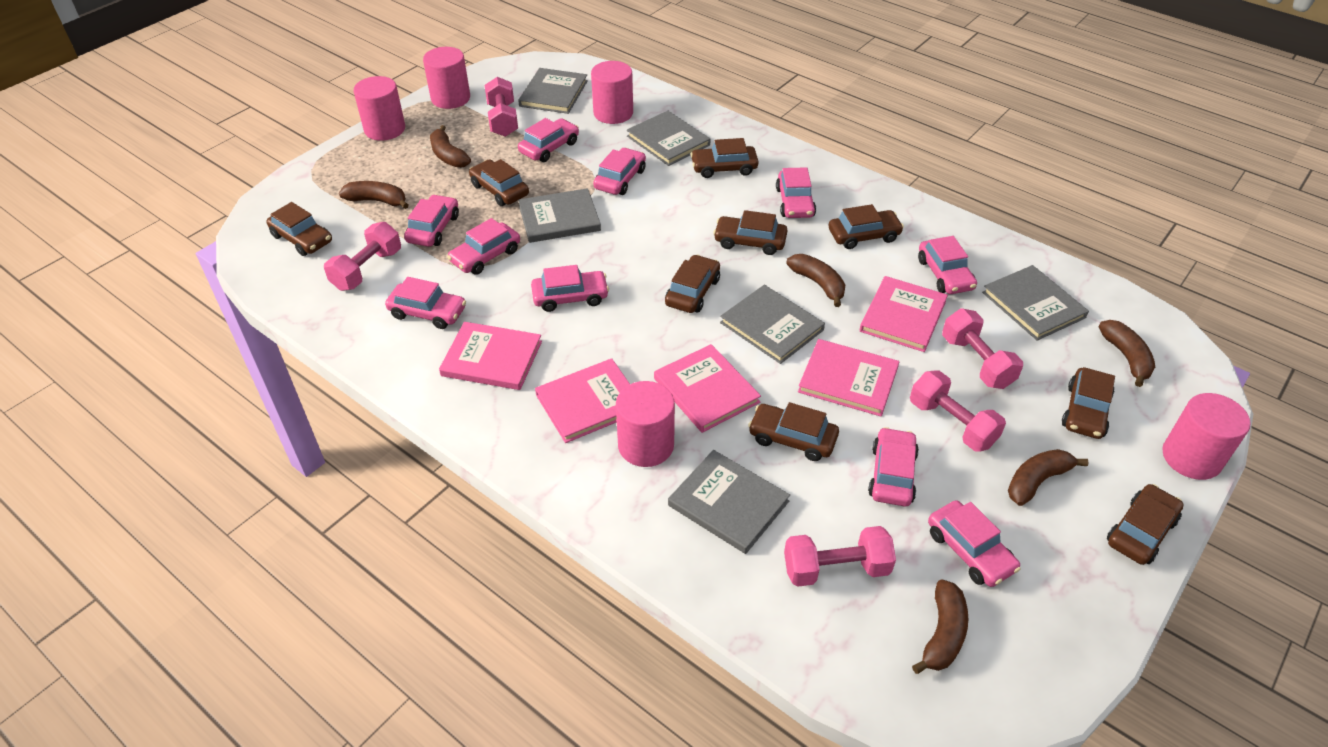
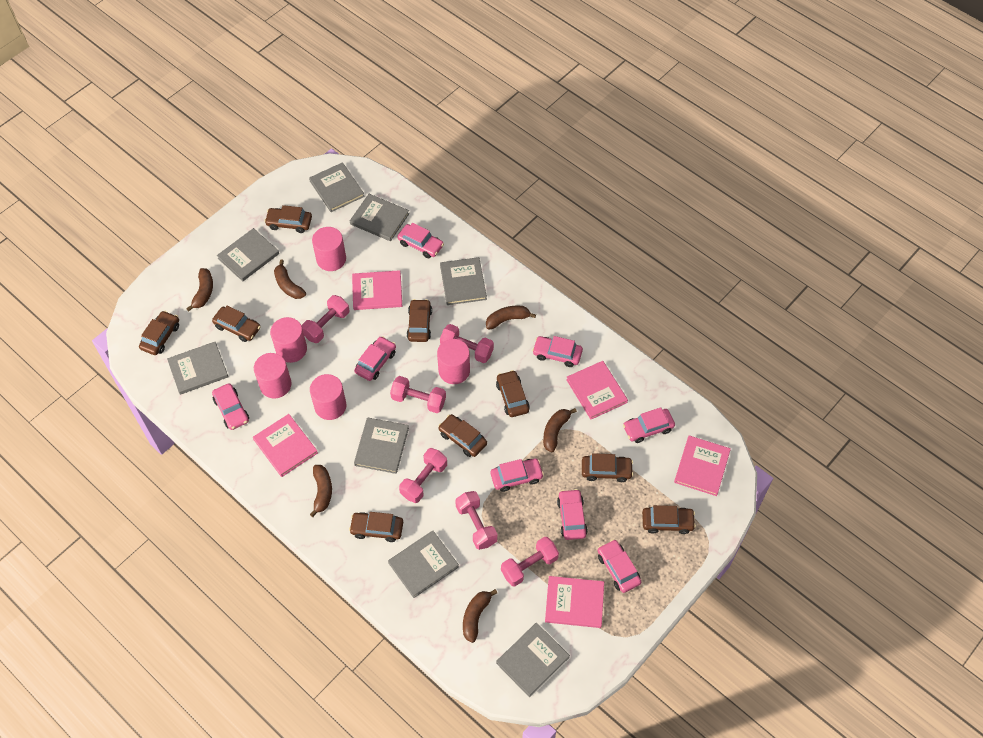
grey book: 6 -> 8
pink car: 10 -> 8
pink dumbbell: 5 -> 6

